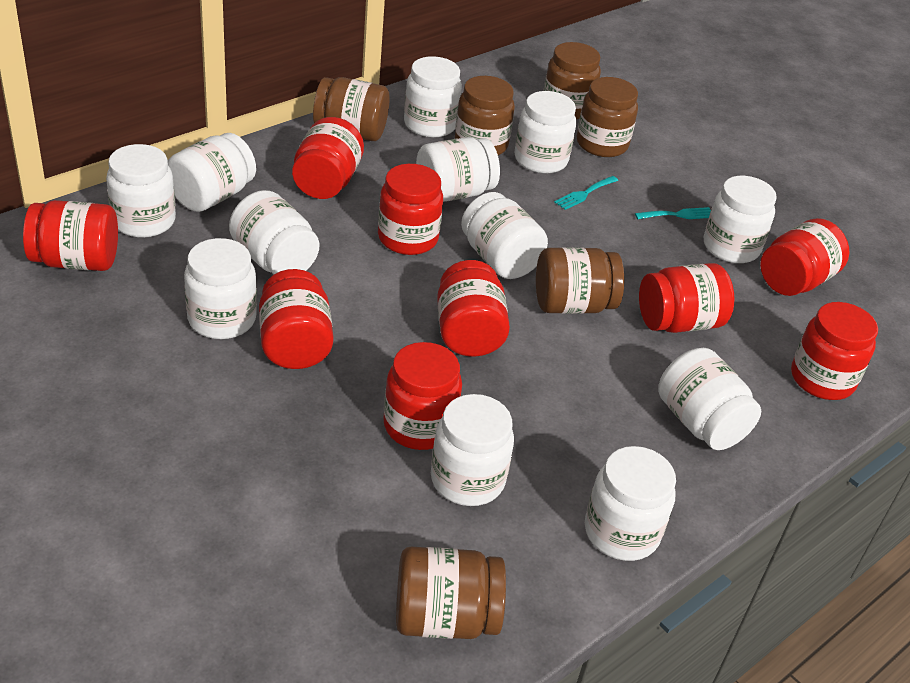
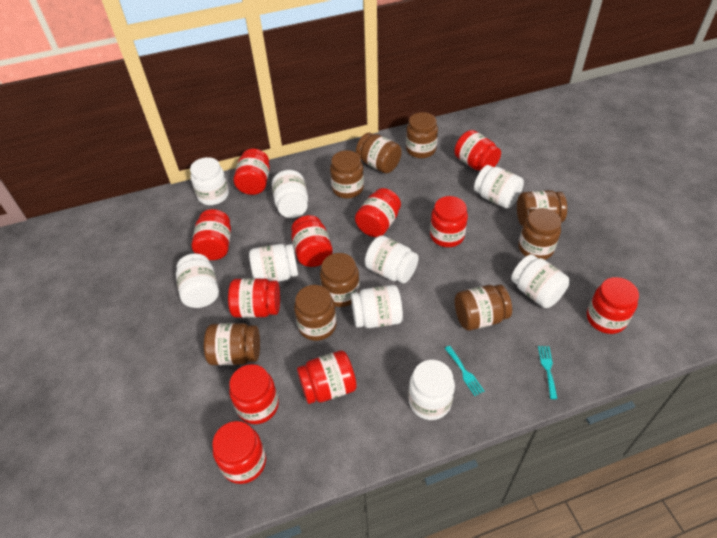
brown jar: 6 -> 9
red jar: 9 -> 11
white jar: 12 -> 9

